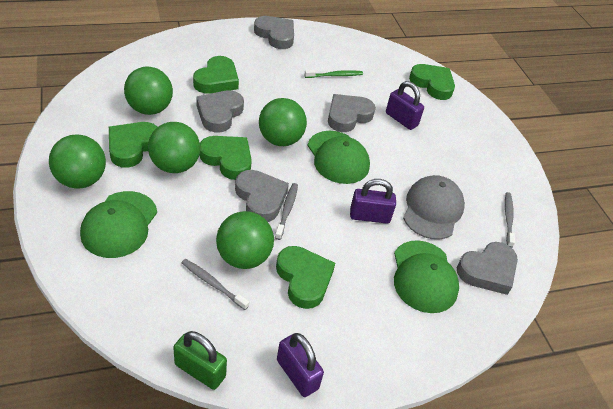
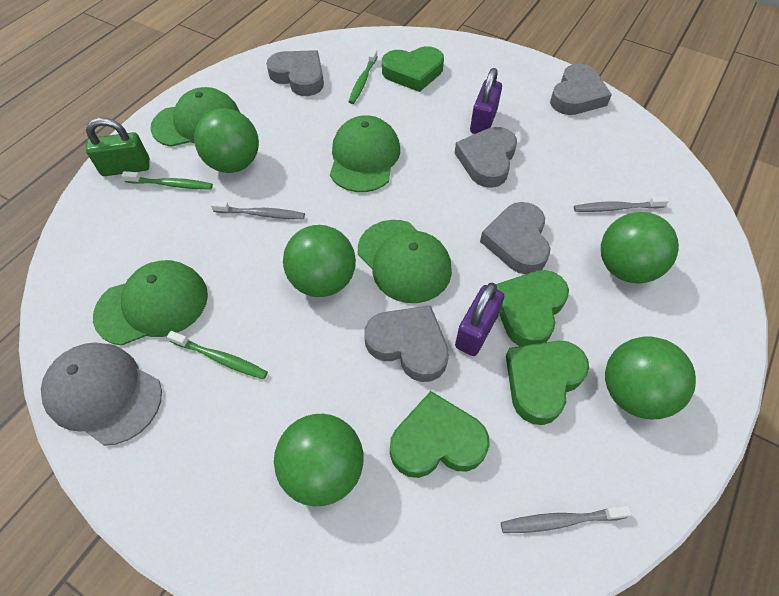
green cap: 3 -> 4
green heart: 5 -> 4
green toothbrush: 1 -> 3
purple padlock: 3 -> 2

